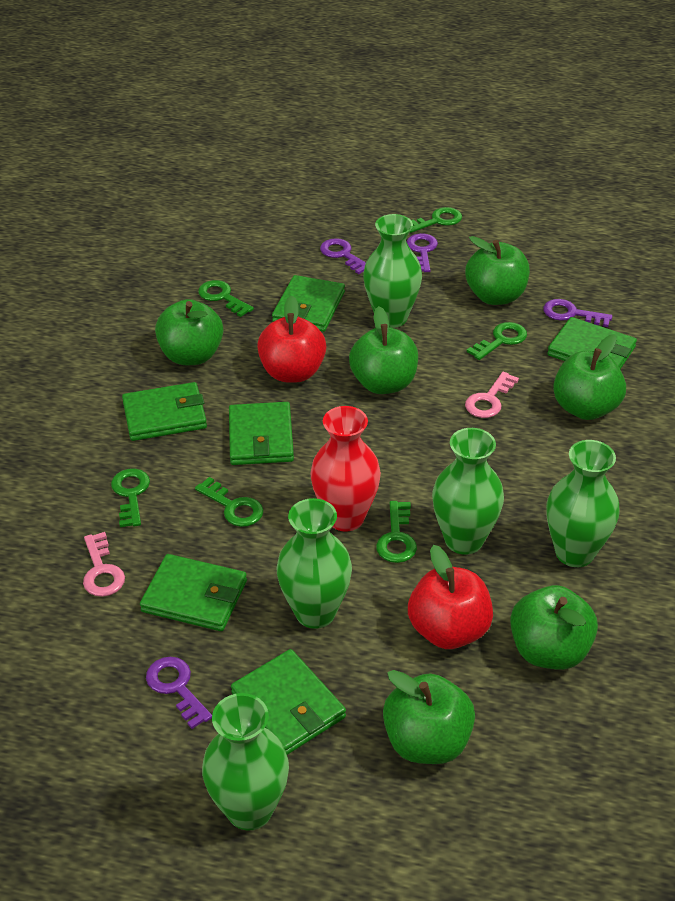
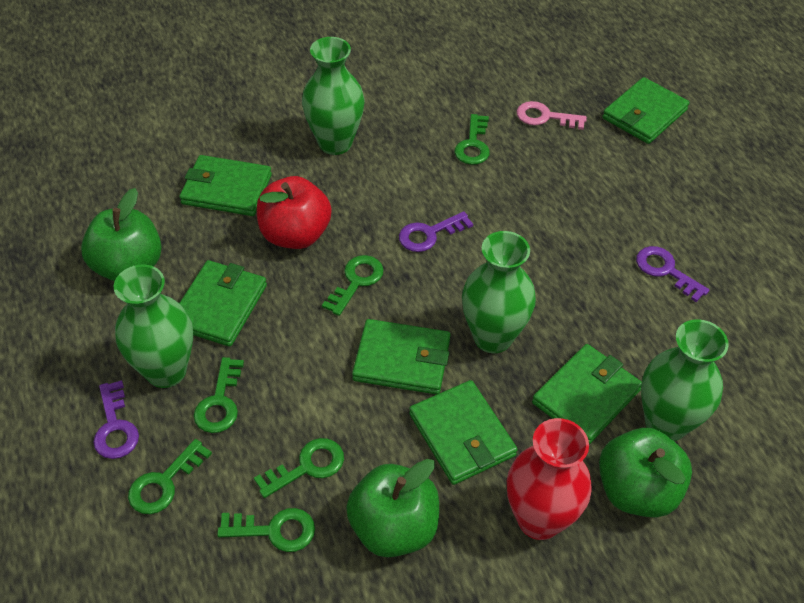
green apple: 6 -> 3
green vase: 5 -> 4
pink key: 2 -> 1
purple key: 4 -> 3
red apple: 2 -> 1

